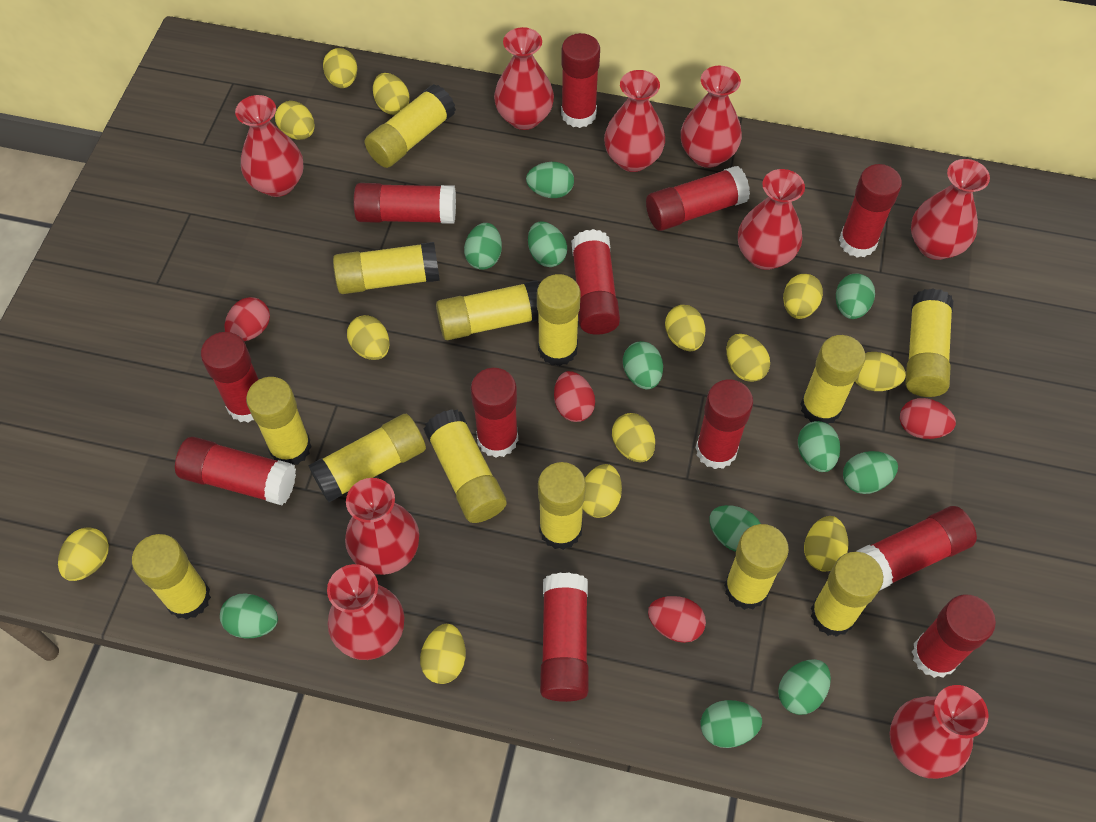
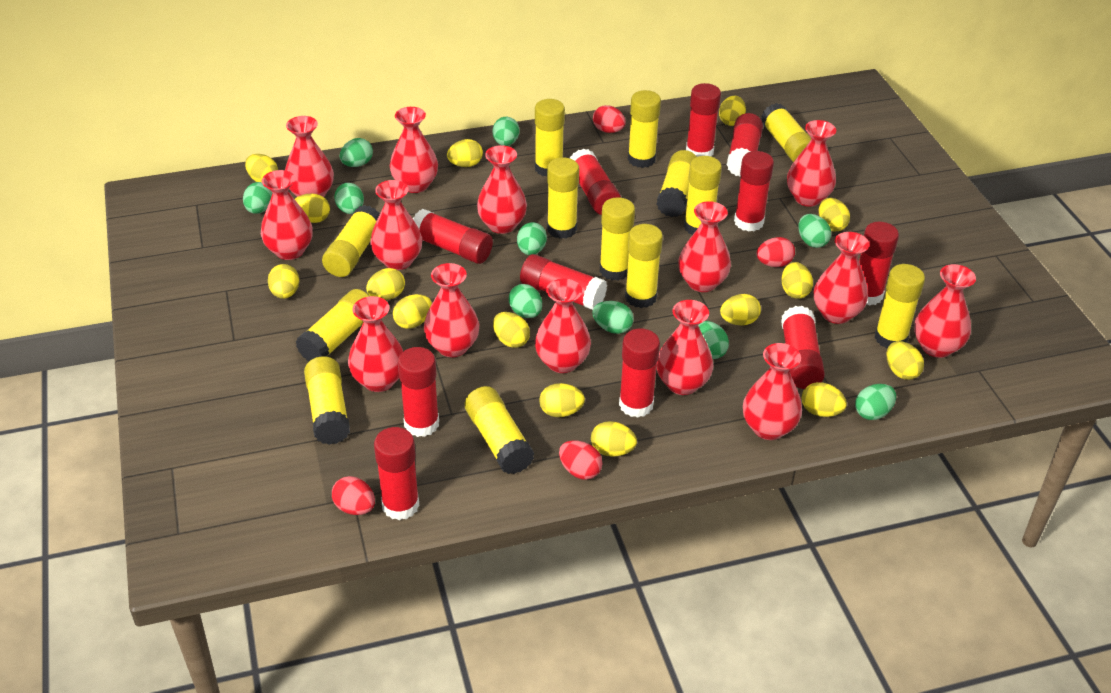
green egg: 11 -> 10
red glue stick: 12 -> 11
red vase: 9 -> 14
yellow egg: 13 -> 15

